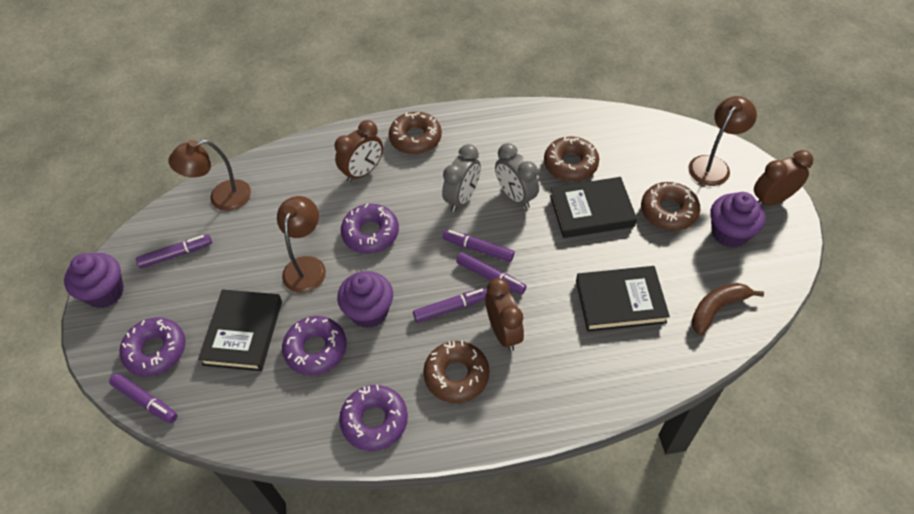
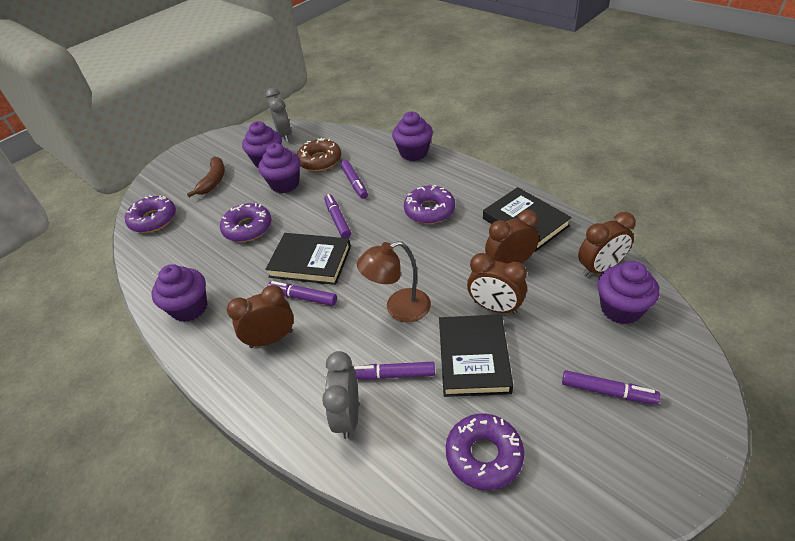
brown clock: 3 -> 4
brown donut: 4 -> 1
brown lamp: 3 -> 1
purple cupcake: 3 -> 5

